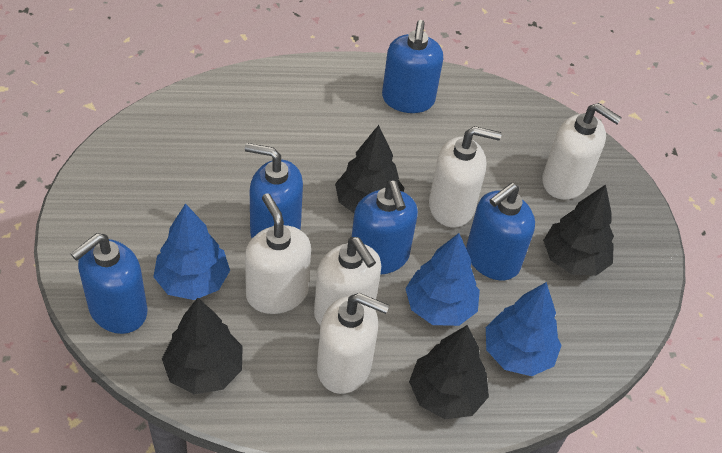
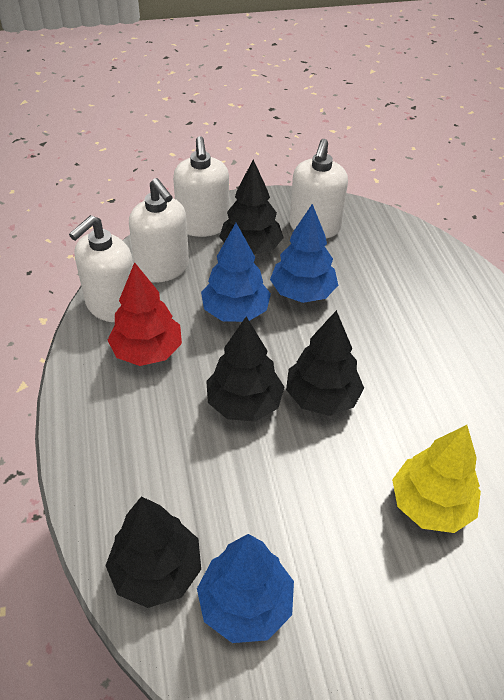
blue soap dispenser: 5 -> 0
red tree: 0 -> 1
white soap dispenser: 5 -> 4
yellow tree: 0 -> 1

